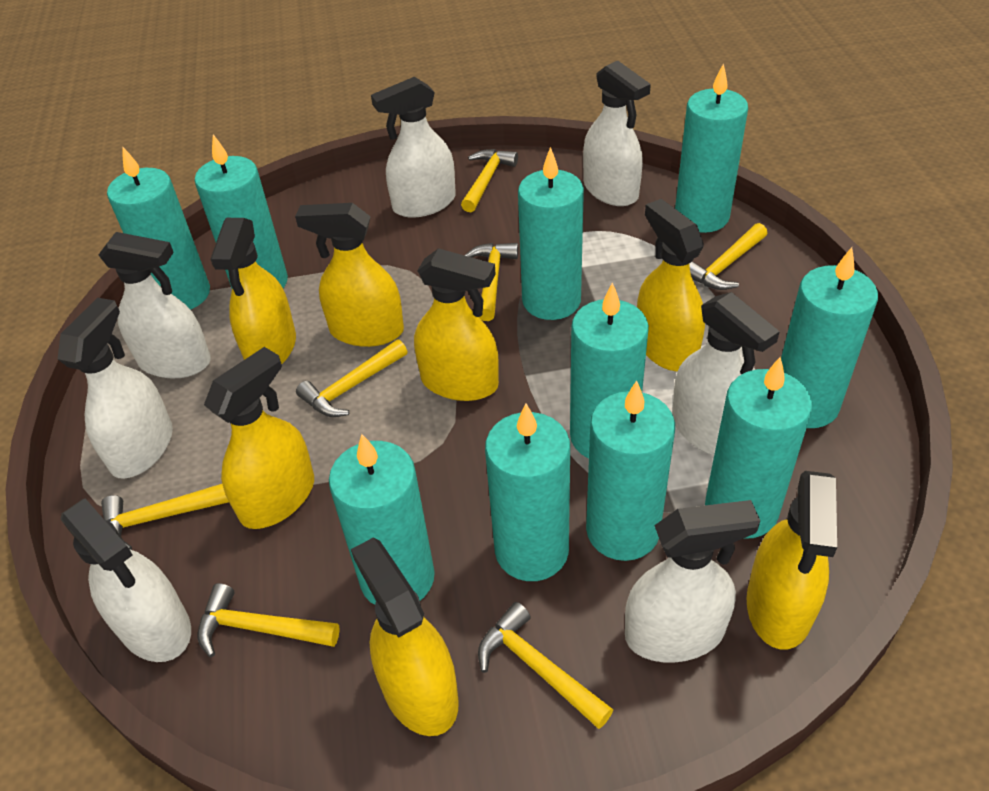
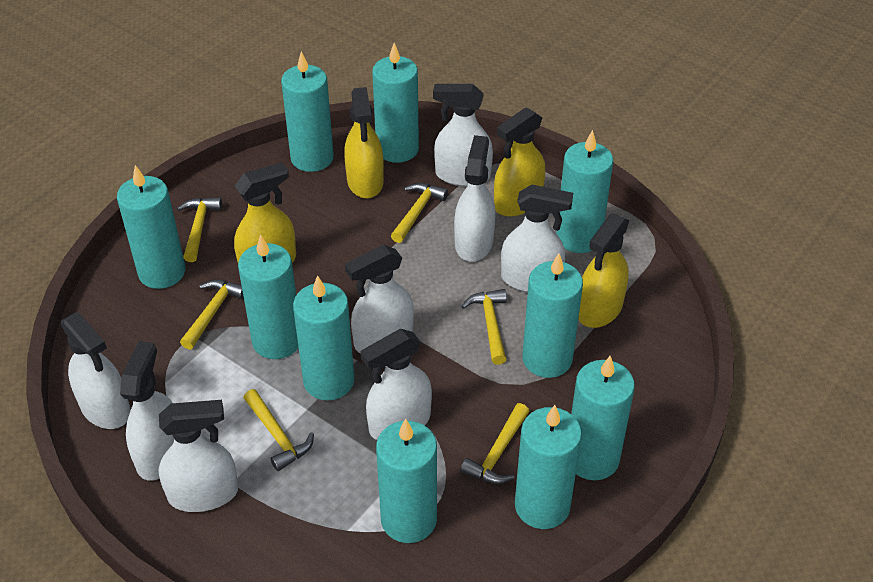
white spray bottle: 7 -> 8
yellow hammer: 7 -> 6
yellow spray bottle: 7 -> 4

